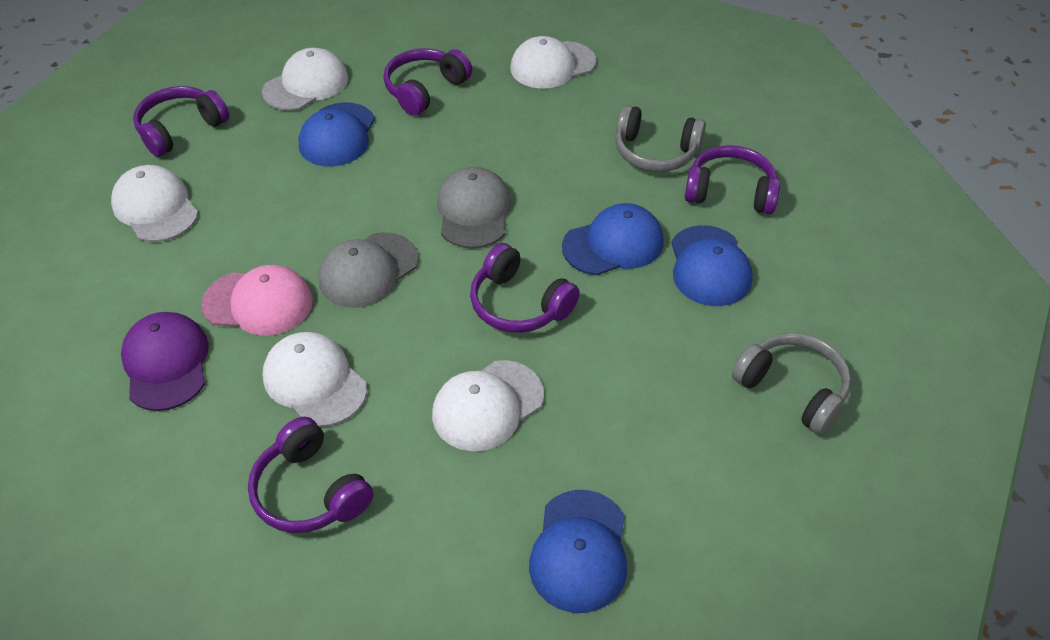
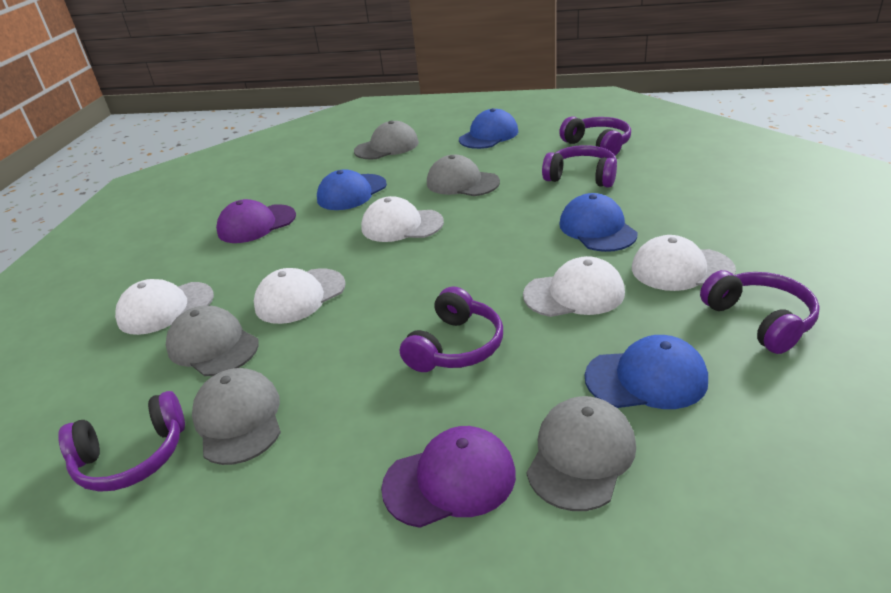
grey cap: 2 -> 5
grey headphones: 2 -> 0
pink cap: 1 -> 0
purple cap: 1 -> 2

